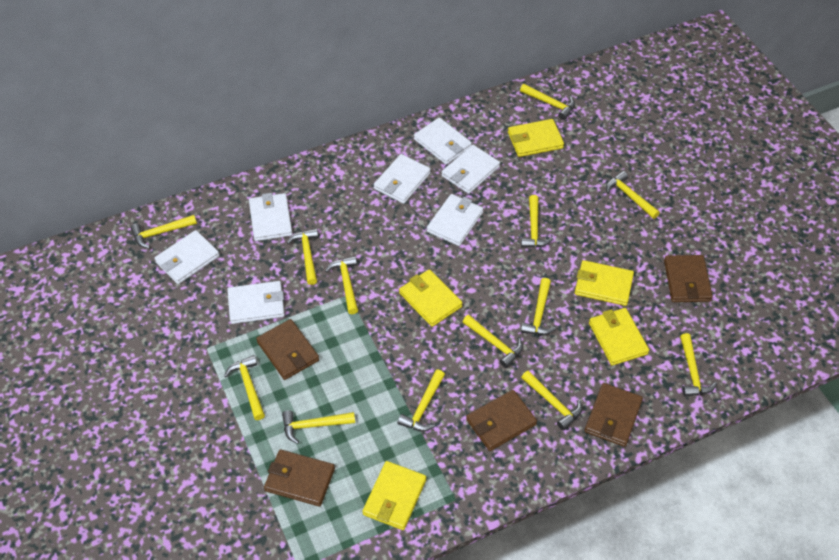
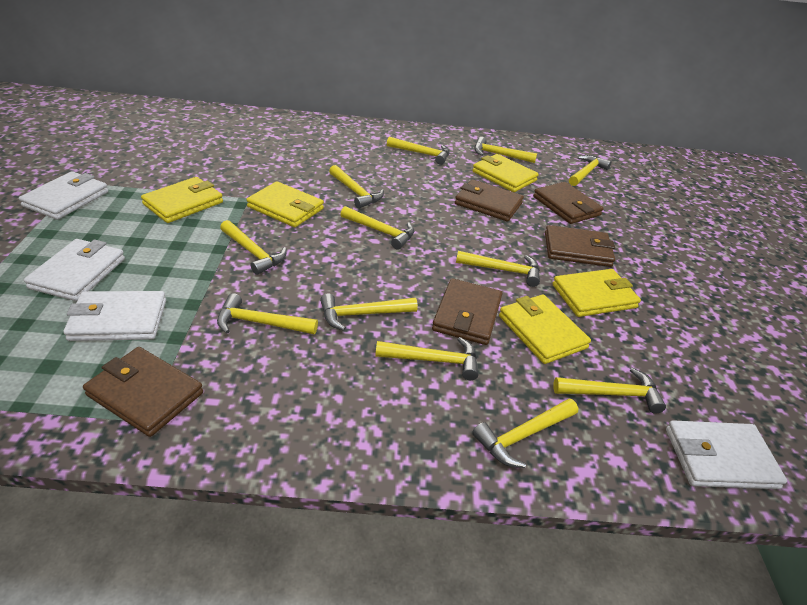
white wallet: 7 -> 4
yellow hammer: 13 -> 12

